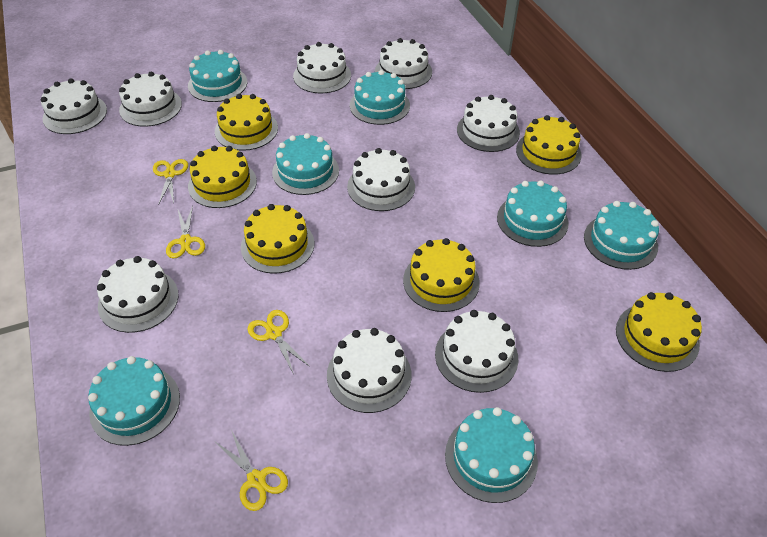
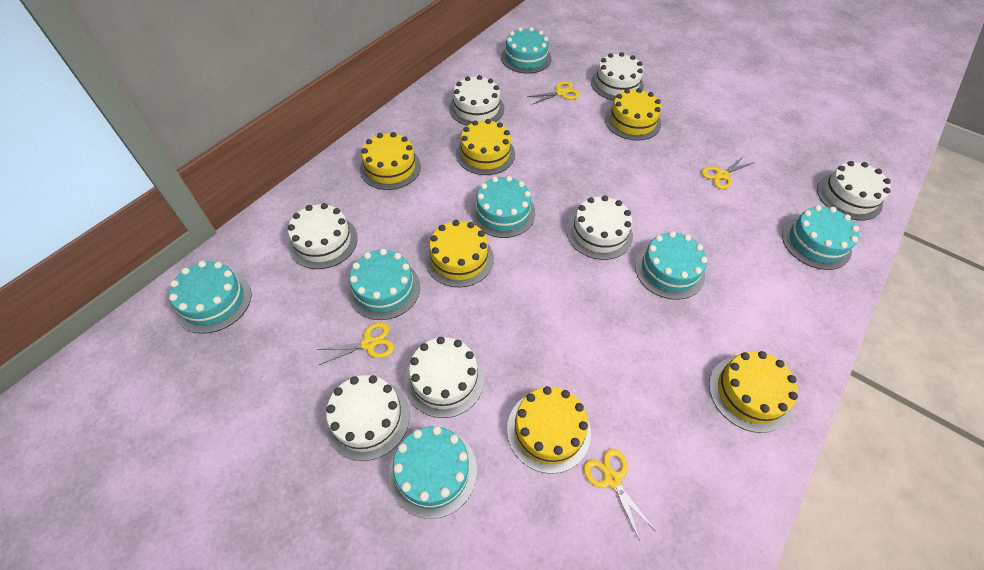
white cake: 9 -> 7

